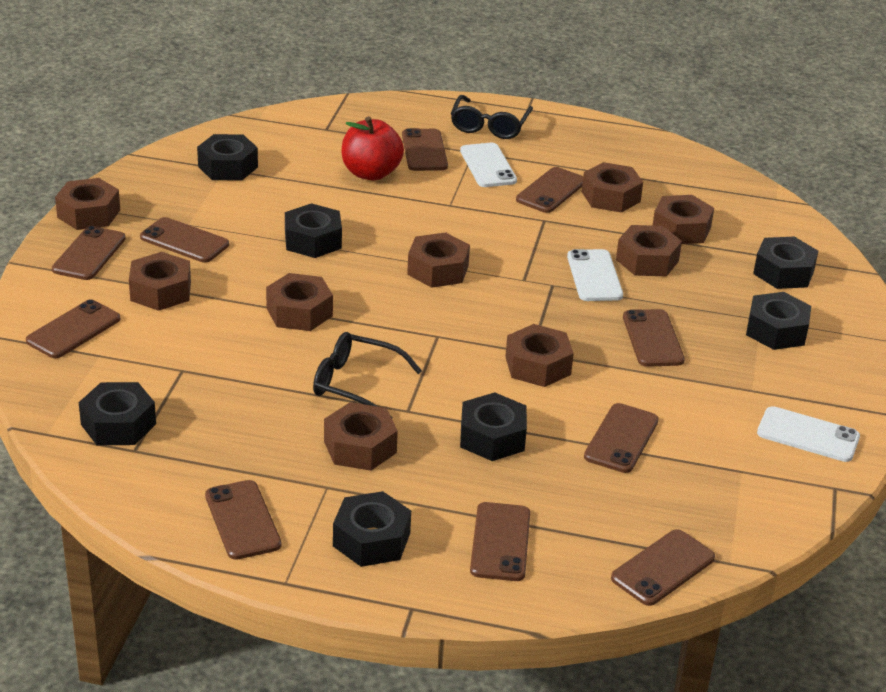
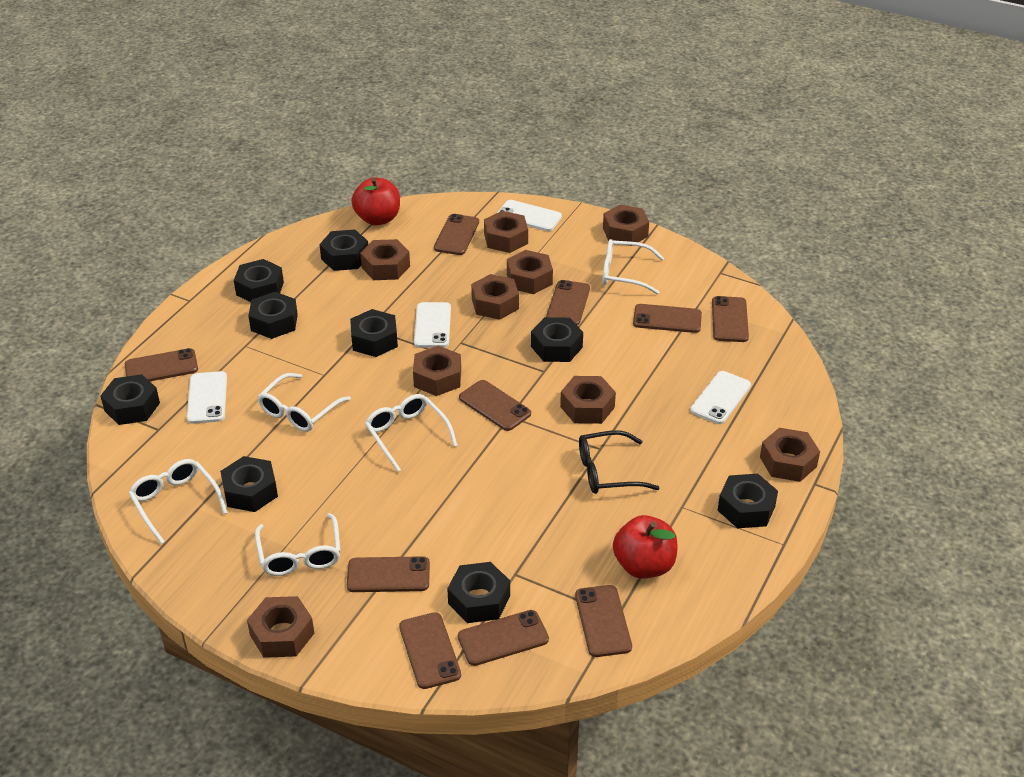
black glasses: 2 -> 1
black nut: 7 -> 9
red apple: 1 -> 2
white glasses: 0 -> 5
white phone: 3 -> 4

